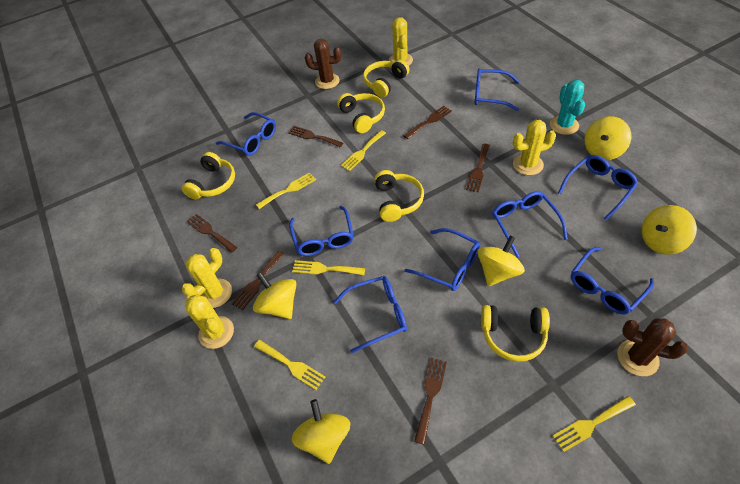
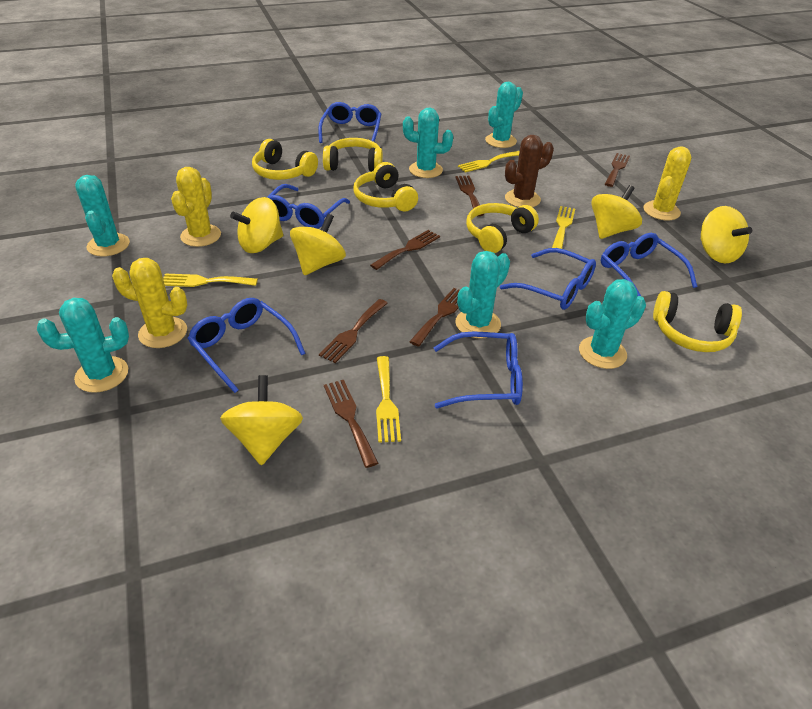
blue glasses: 8 -> 6
brown cactus: 2 -> 1
turquoise cactus: 1 -> 6
yellow cactus: 4 -> 3
yellow fork: 5 -> 4

